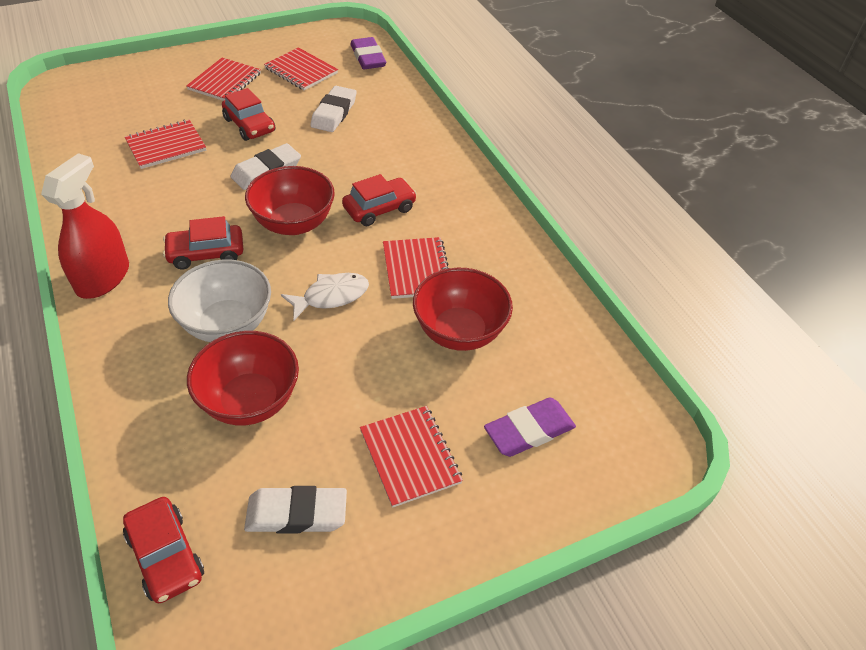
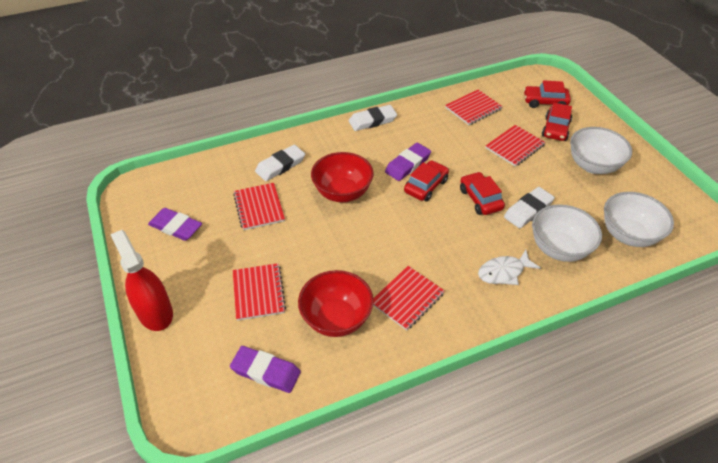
purple eraser: 2 -> 3
red bowl: 3 -> 2
white bowl: 1 -> 3

